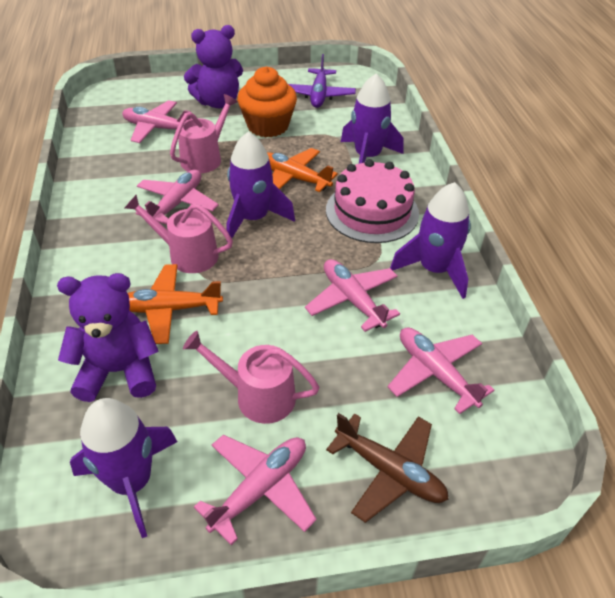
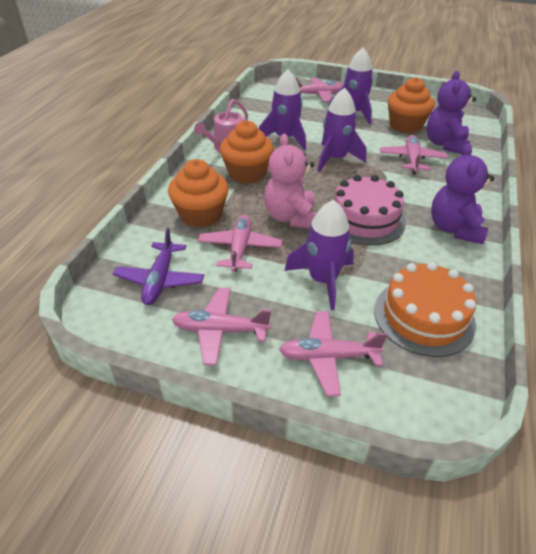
brown plane: 1 -> 0
orange cake: 0 -> 1
orange cupcake: 1 -> 3
orange plane: 2 -> 0
pink teddy bear: 0 -> 1
pink watering can: 3 -> 1

